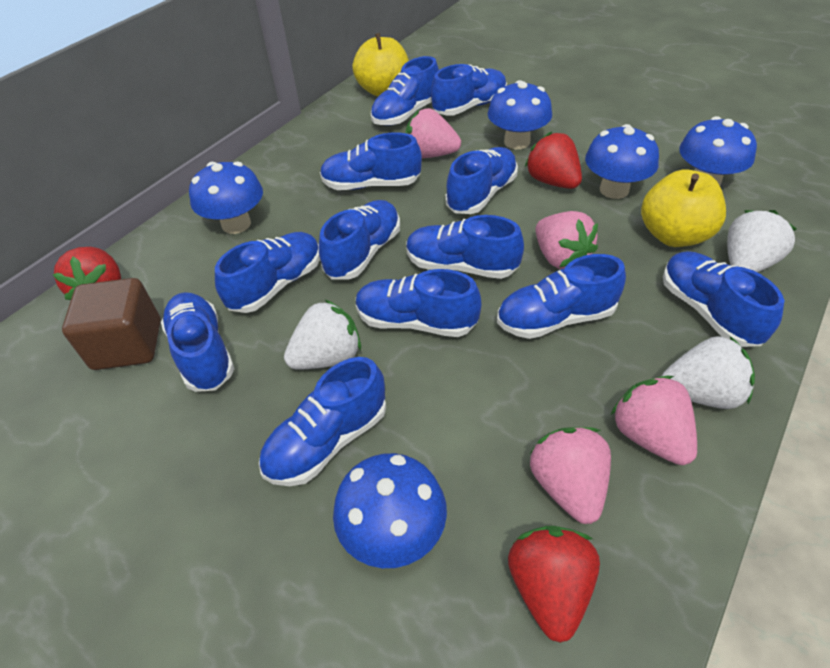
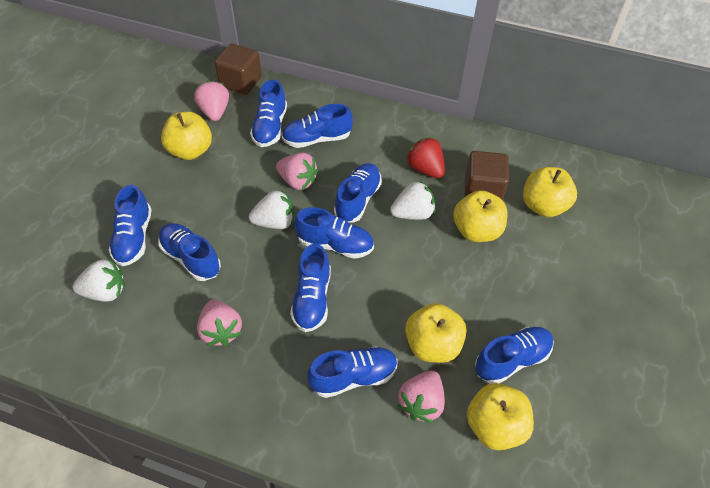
blue mushroom: 5 -> 0
blue shoe: 12 -> 9
brown cube: 1 -> 2
red strawberry: 3 -> 1
yellow apple: 2 -> 5

